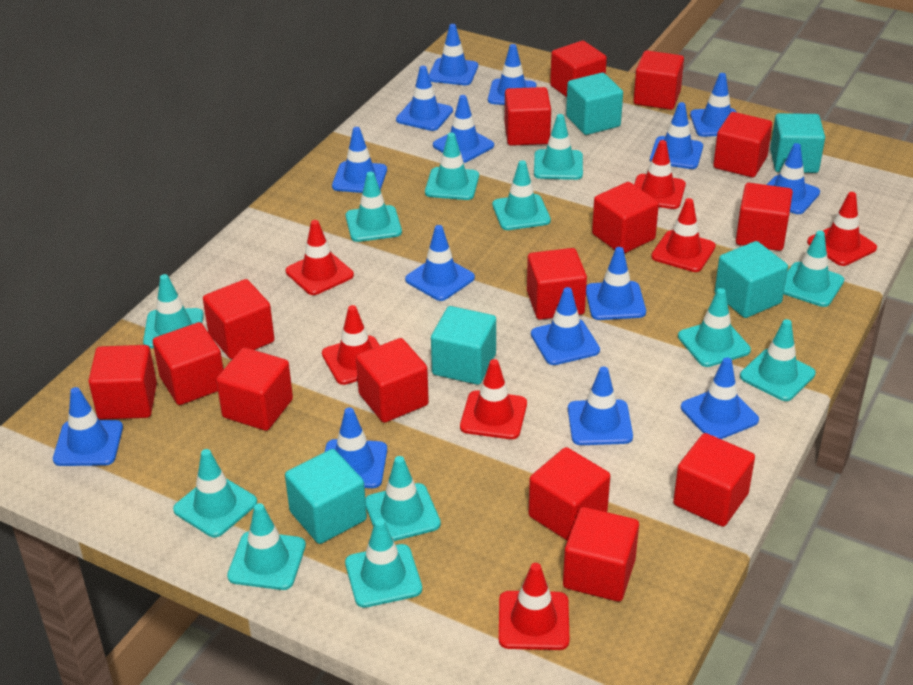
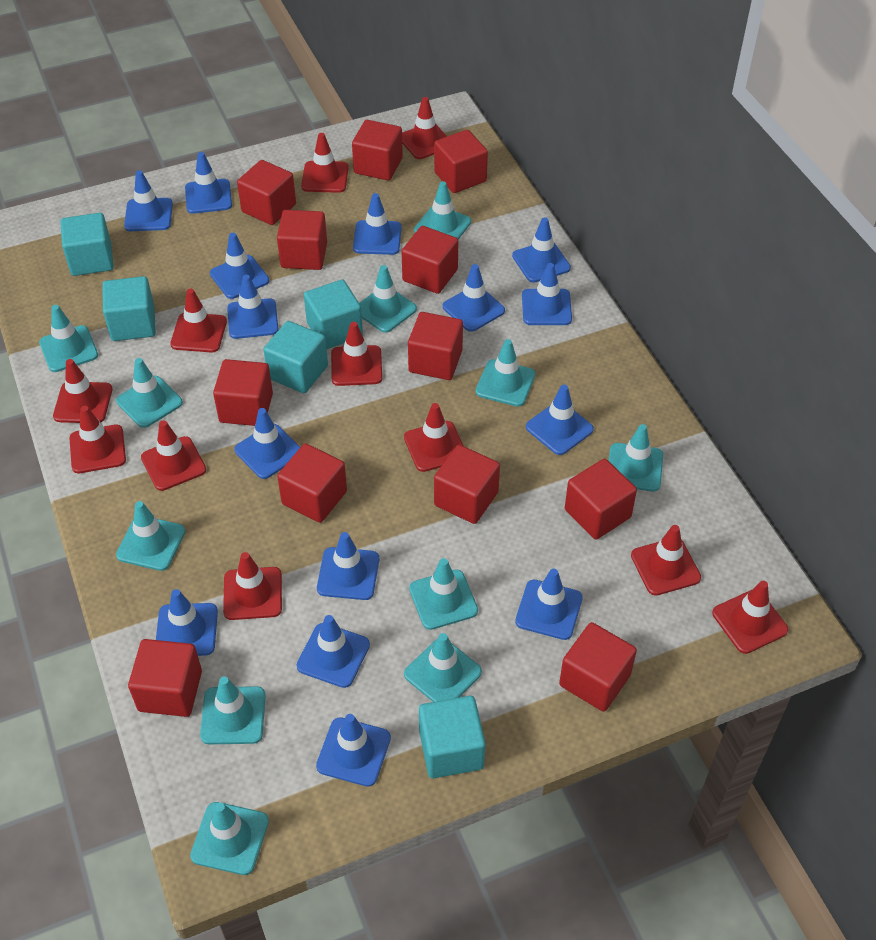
red cube: 15 -> 12
red traffic cone: 7 -> 11
turquoise traffic cone: 12 -> 11

